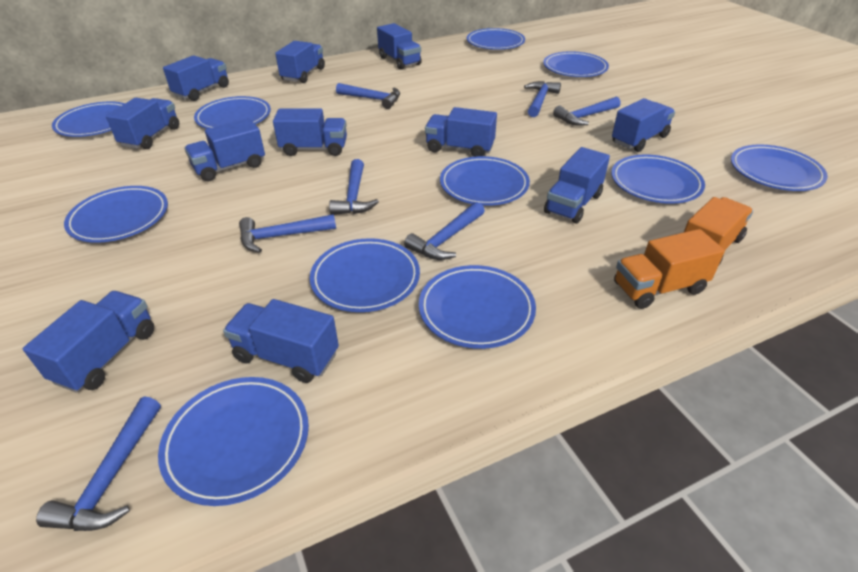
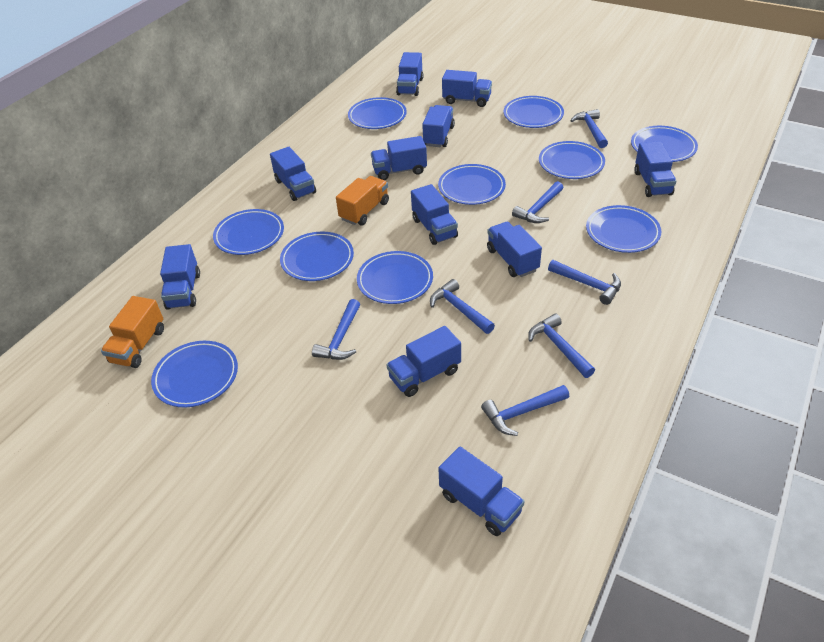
blue plate: 11 -> 10

